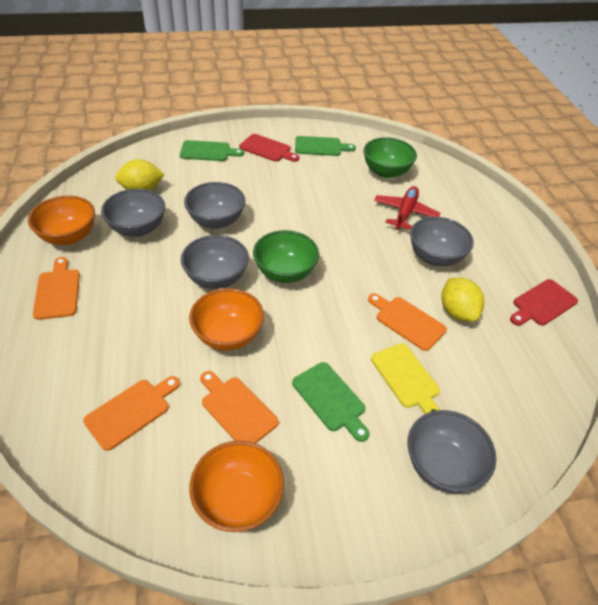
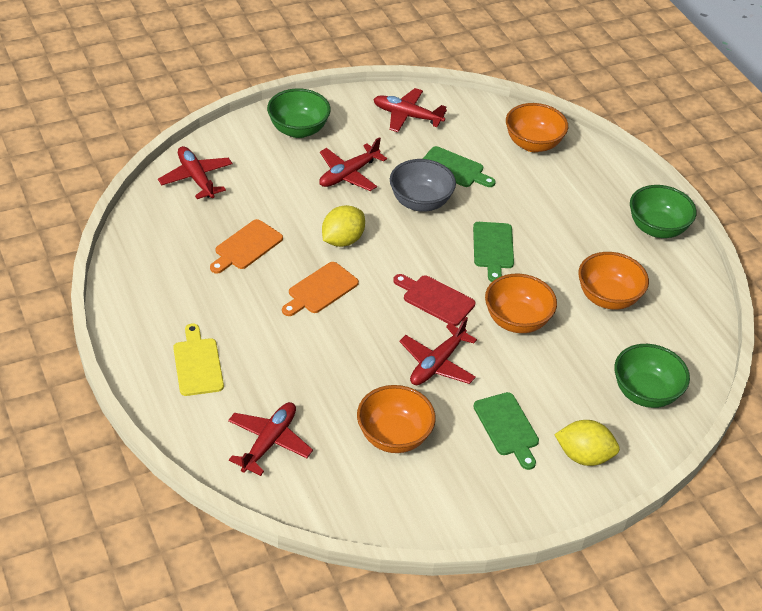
green bowl: 2 -> 3
grey bowl: 5 -> 1
orange bowl: 3 -> 4
orange cutting board: 4 -> 2
red cutting board: 2 -> 1
red plane: 1 -> 5

